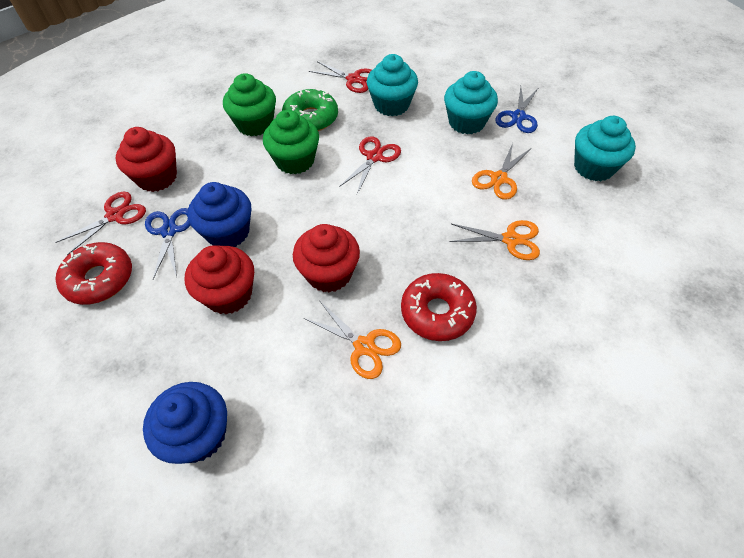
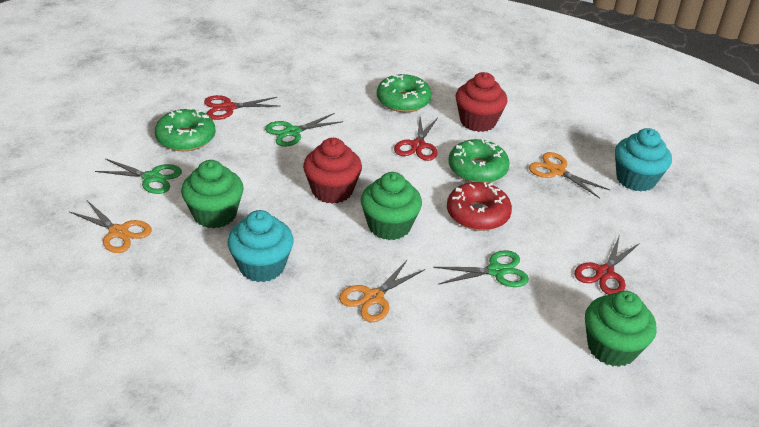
blue cupcake: 2 -> 0
blue scissors: 2 -> 0
green cupcake: 2 -> 3
green donut: 1 -> 3
green scissors: 0 -> 3
red cupcake: 3 -> 2
red donut: 2 -> 1
turquoise cupcake: 3 -> 2

